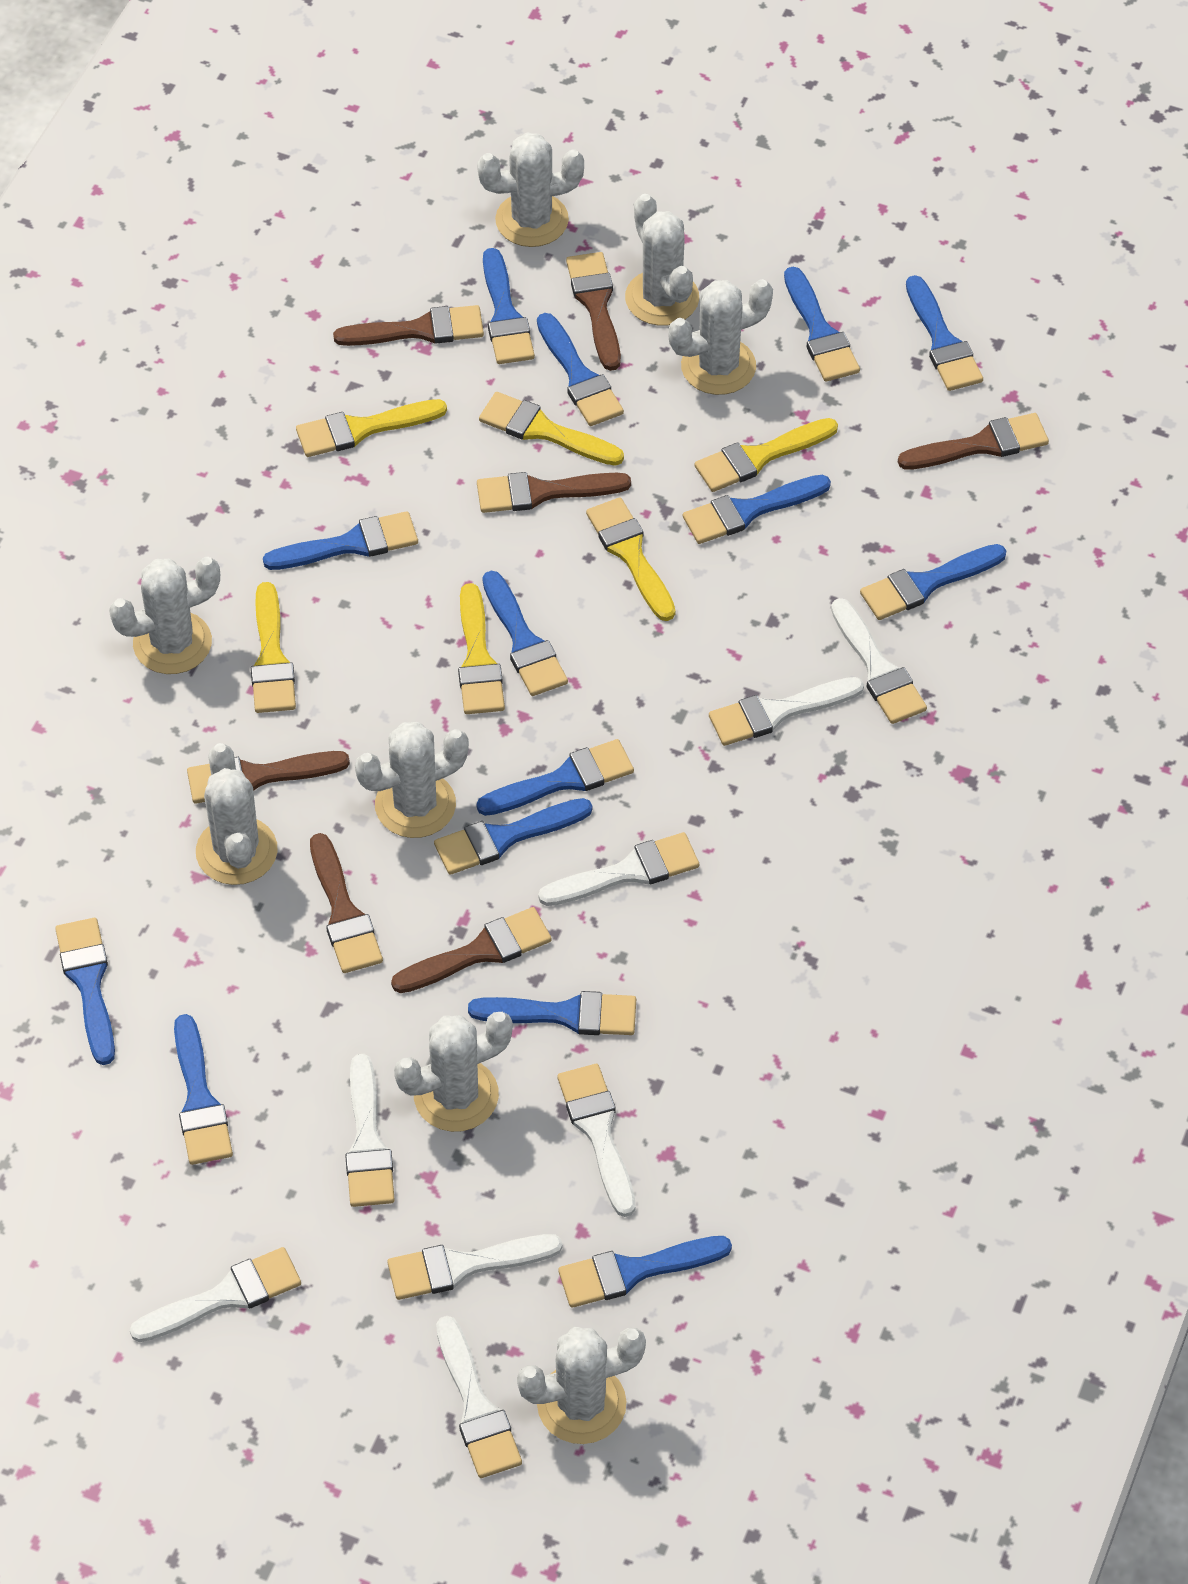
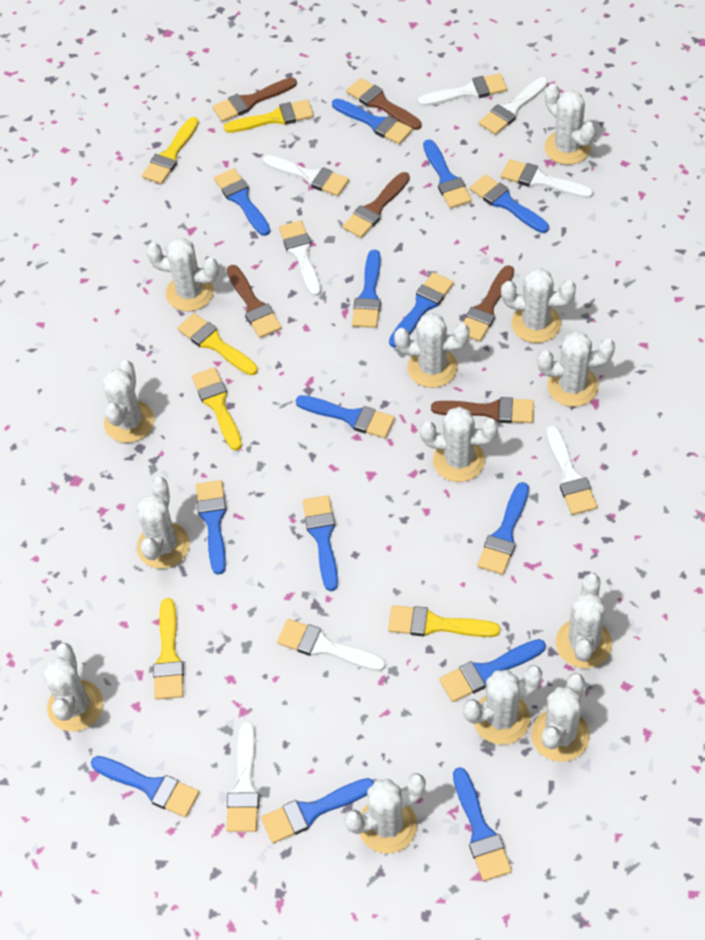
brown brush: 7 -> 6
white cactus: 8 -> 13

